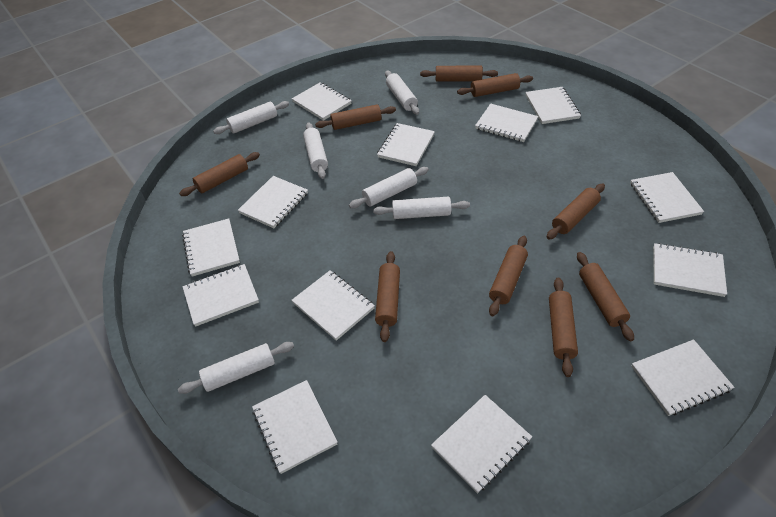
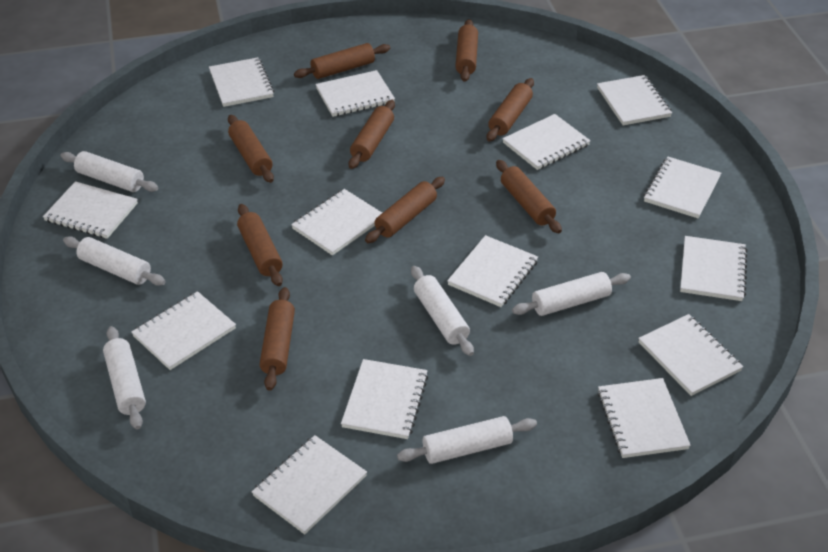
white notebook: 13 -> 14

